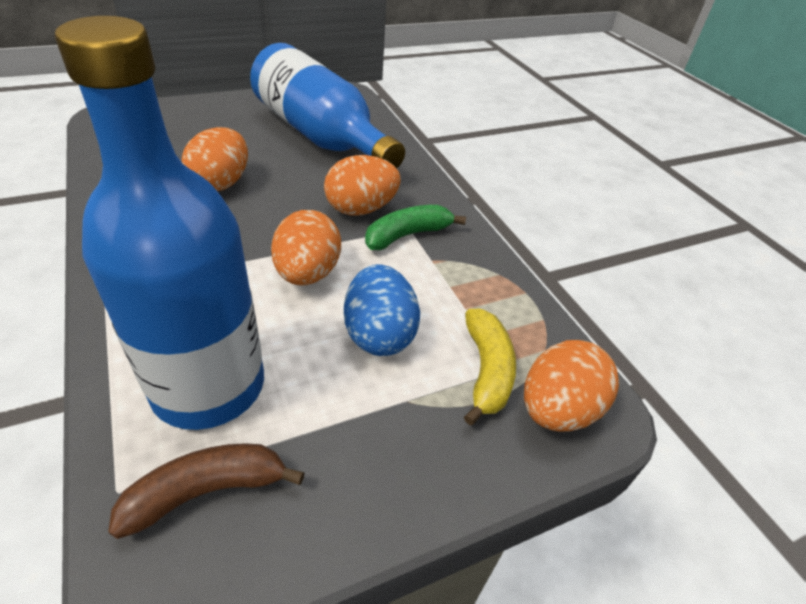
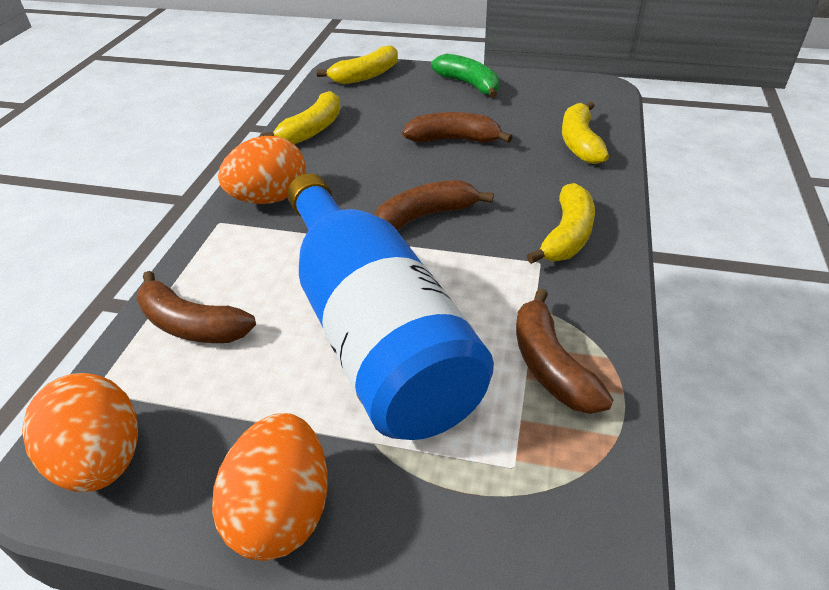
blue bottle: 2 -> 1
blue egg: 1 -> 0
brown banana: 1 -> 4
orange egg: 4 -> 3
yellow banana: 1 -> 4

